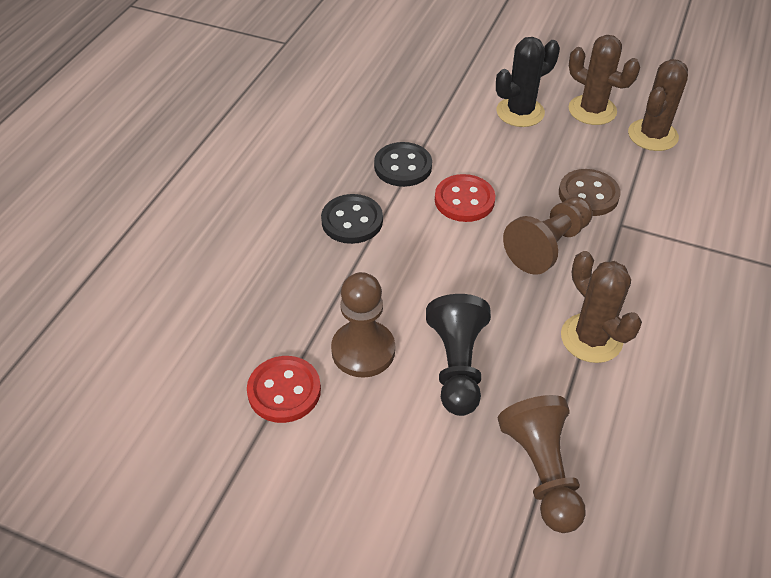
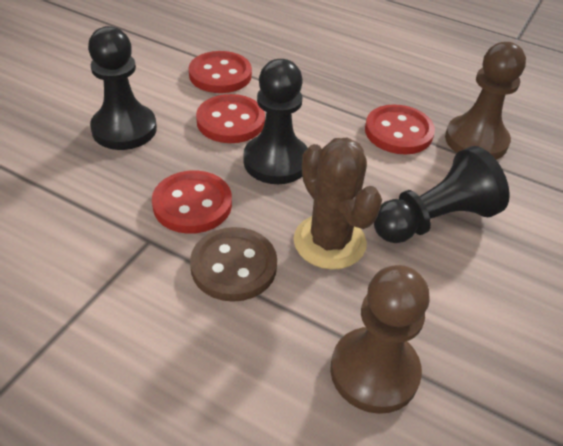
black button: 2 -> 0
black cactus: 1 -> 0
black pawn: 1 -> 3
brown cactus: 3 -> 1
brown pawn: 3 -> 2
red button: 2 -> 4

